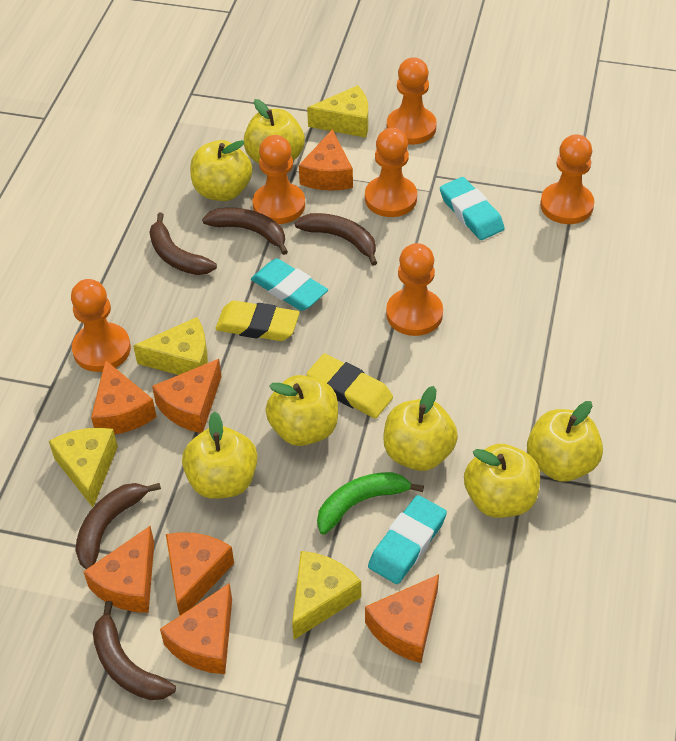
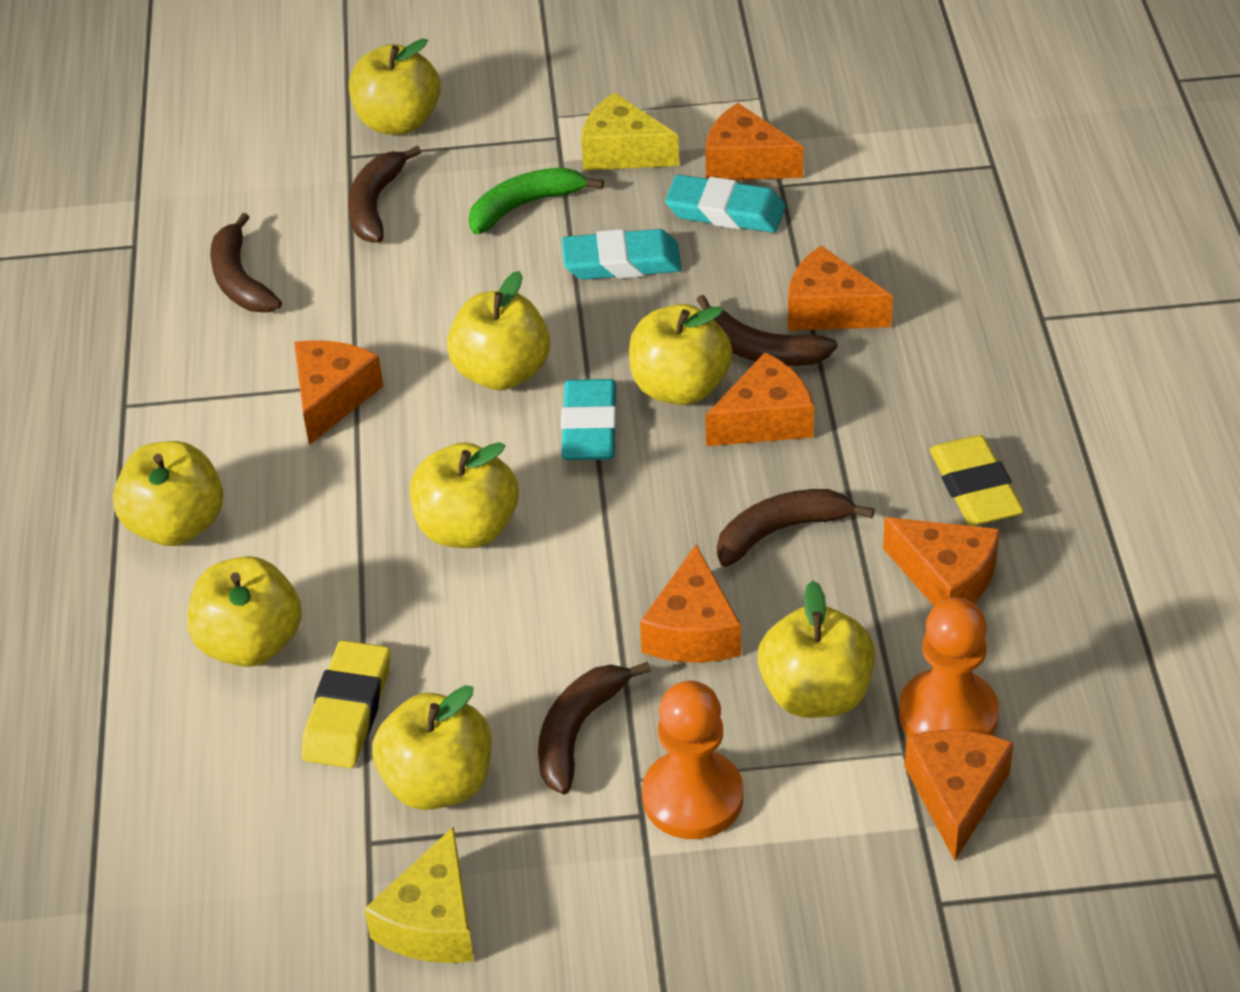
orange pawn: 6 -> 2
yellow apple: 7 -> 8
yellow cheese: 4 -> 2

